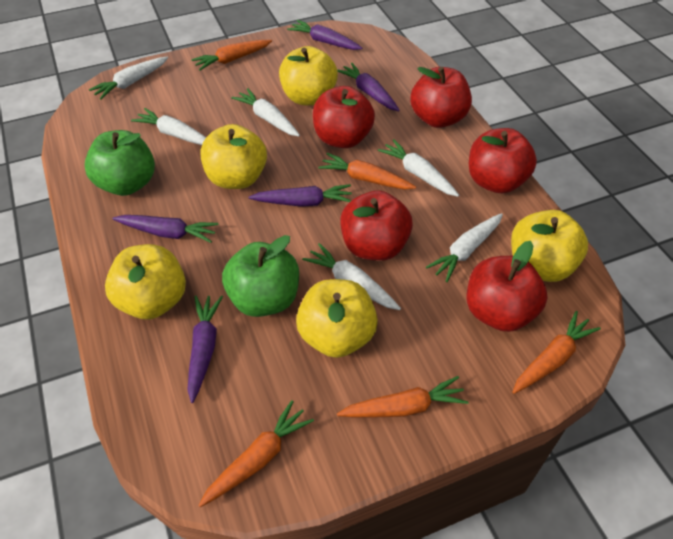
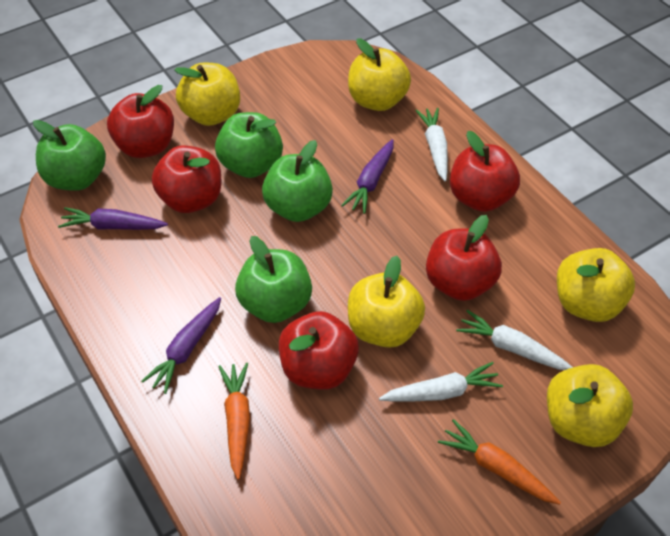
green apple: 2 -> 4
orange carrot: 5 -> 2
purple carrot: 5 -> 3
white carrot: 6 -> 3

